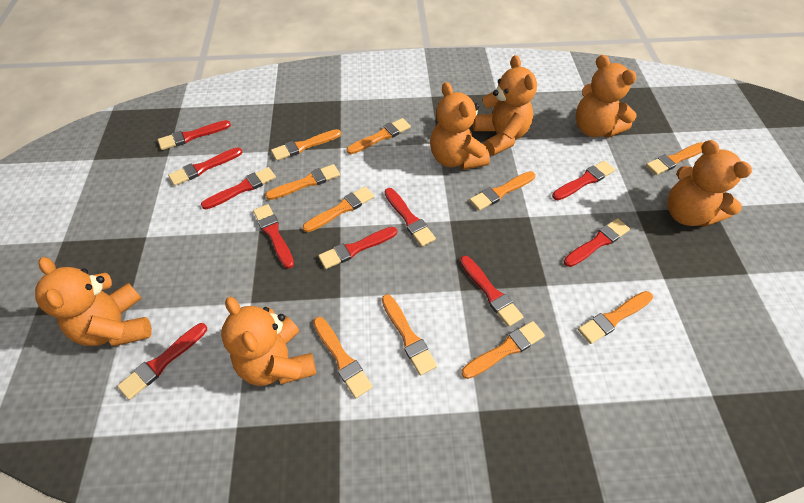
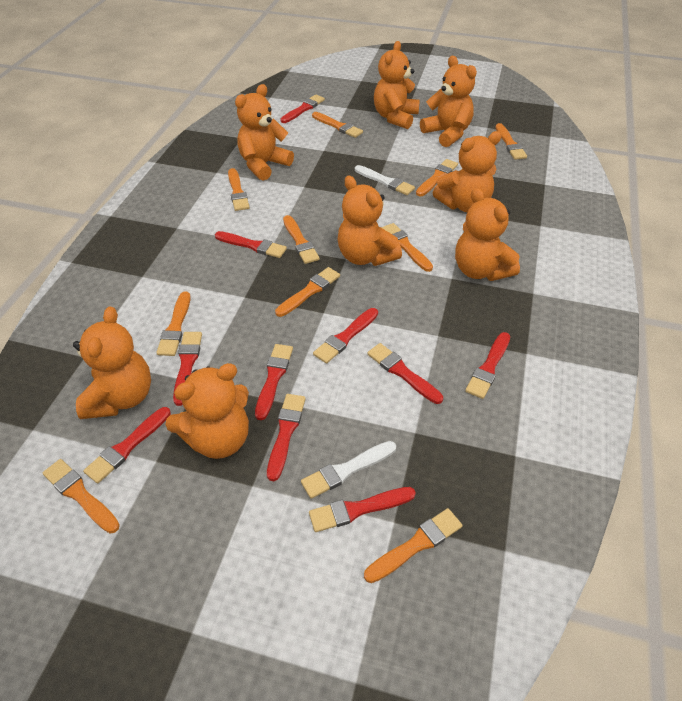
orange teddy bear: 6 -> 8
white brush: 0 -> 2

